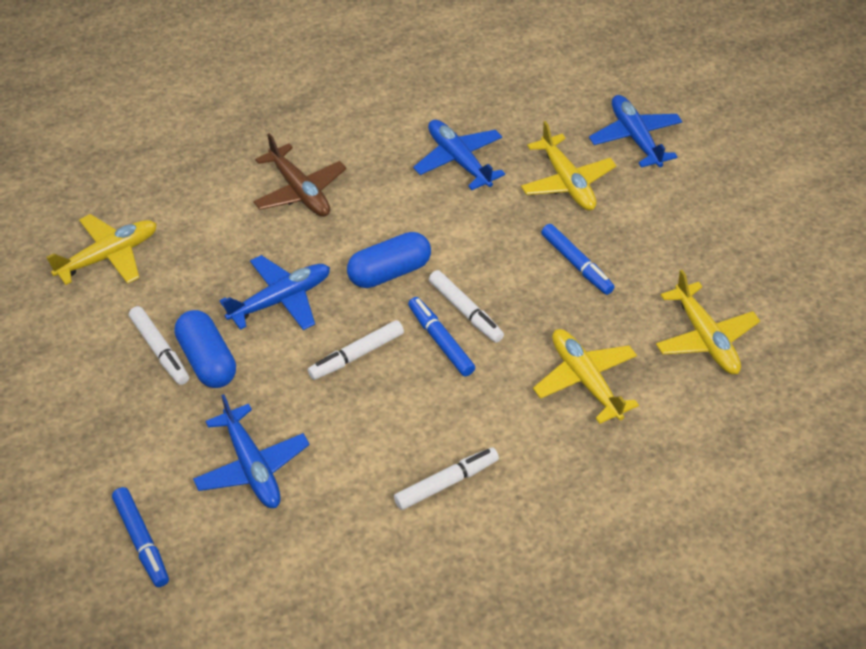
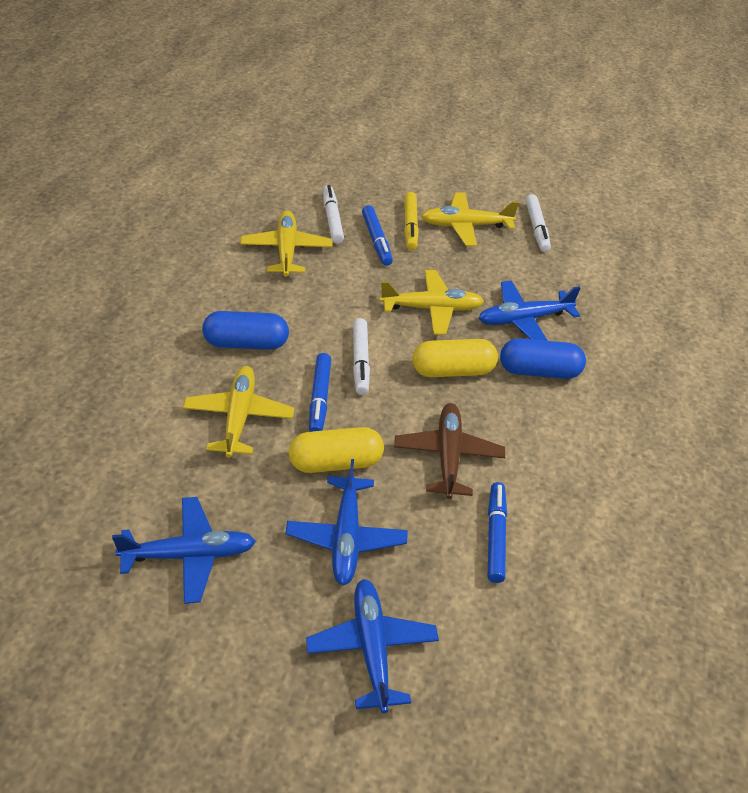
white marker: 4 -> 3
yellow capsule: 0 -> 2
yellow marker: 0 -> 1

